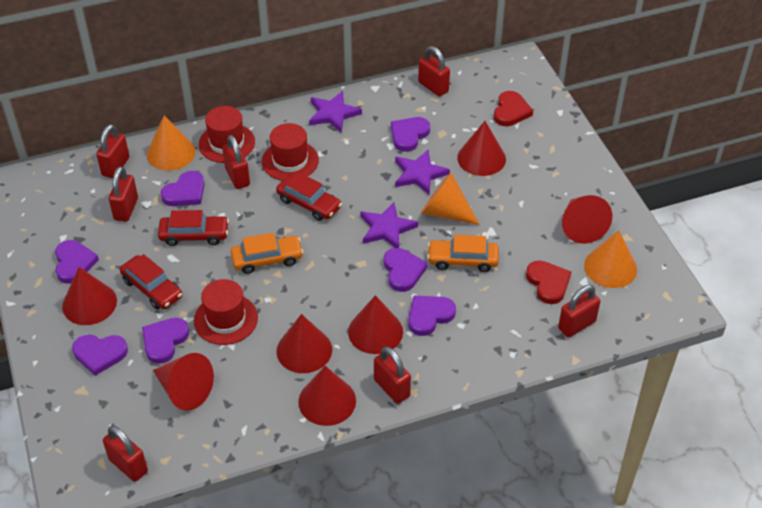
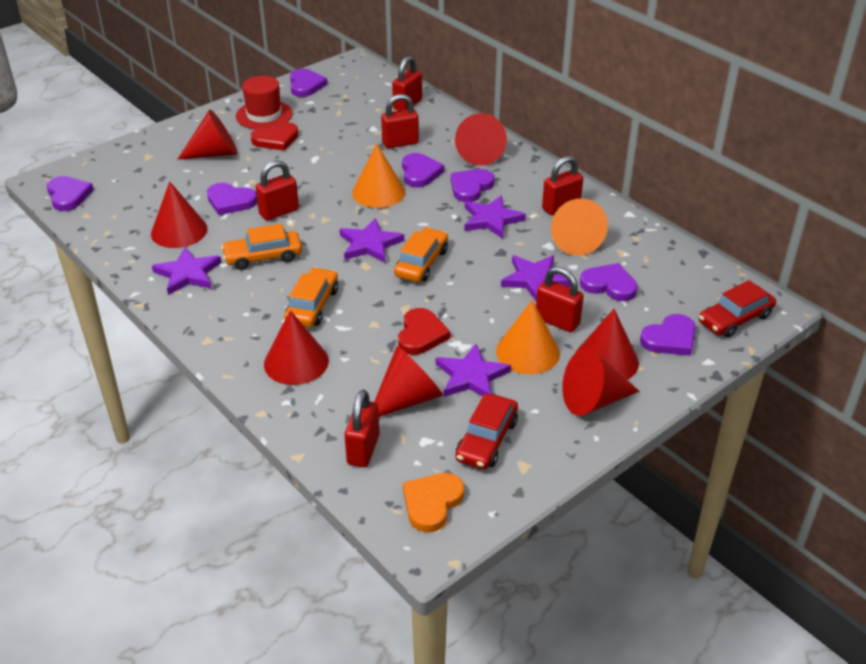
orange car: 2 -> 3
orange heart: 0 -> 1
purple star: 3 -> 5
red car: 3 -> 2
red hat: 3 -> 1
red padlock: 7 -> 6

